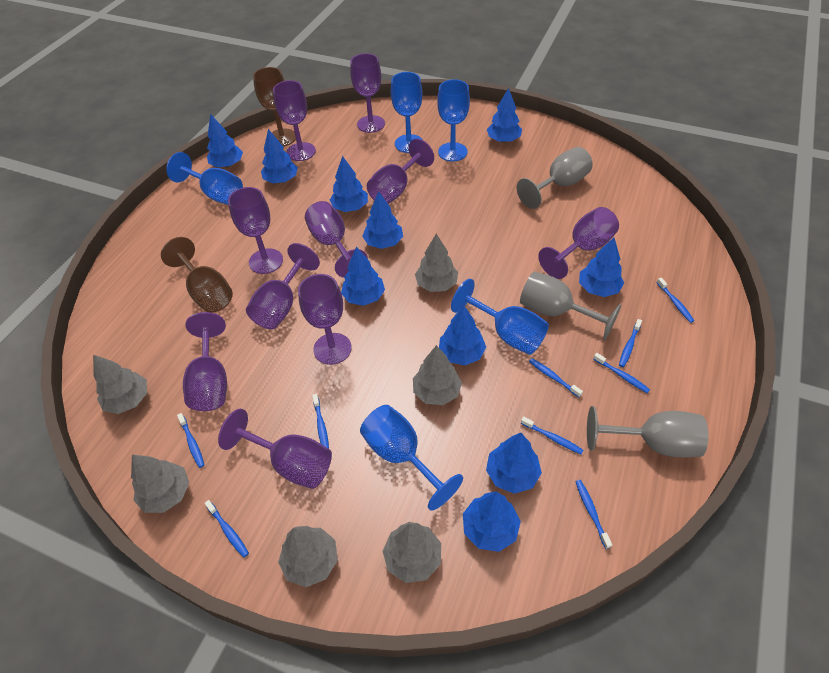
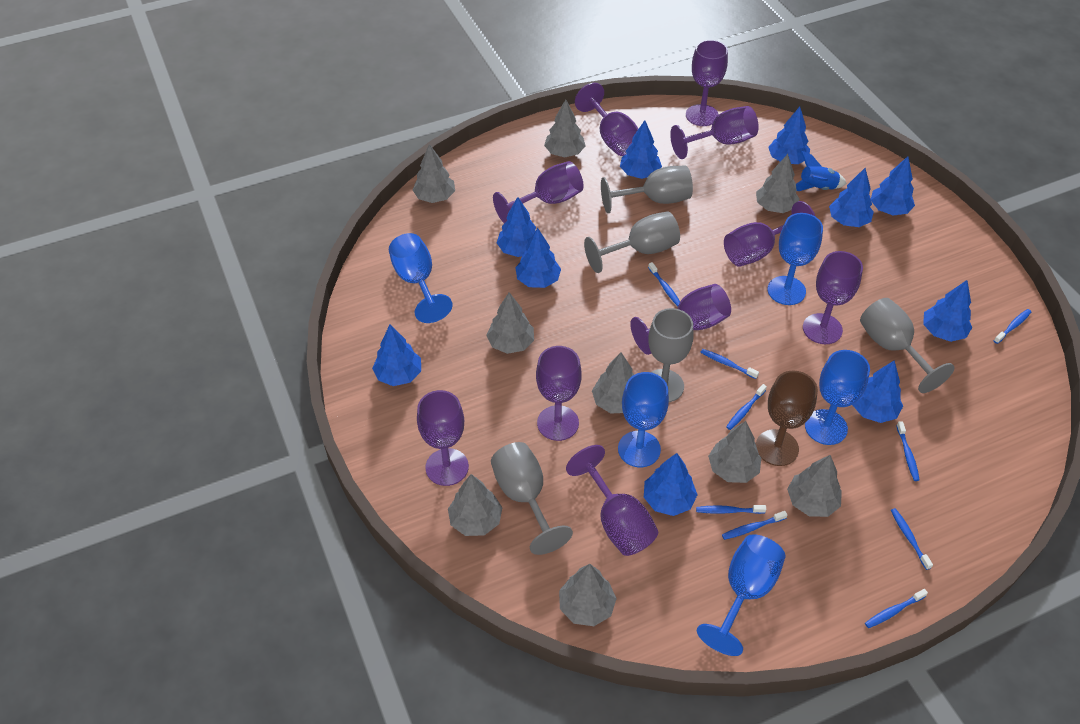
blue rocket: 0 -> 1
brown goblet: 2 -> 1
grey goblet: 3 -> 5
grey tree: 6 -> 9

